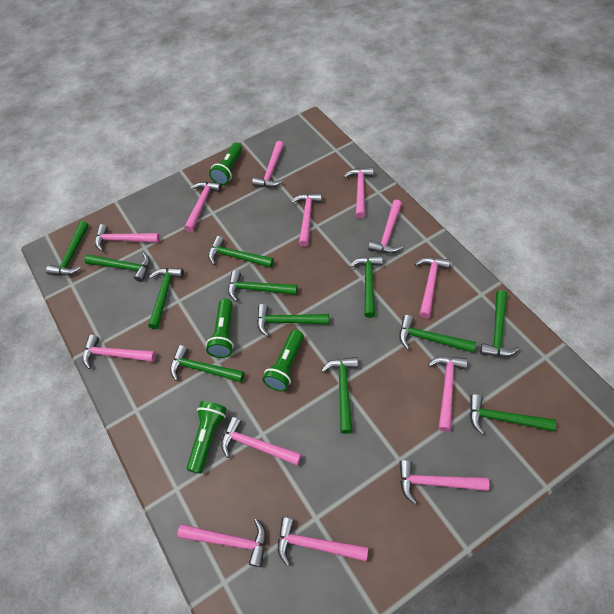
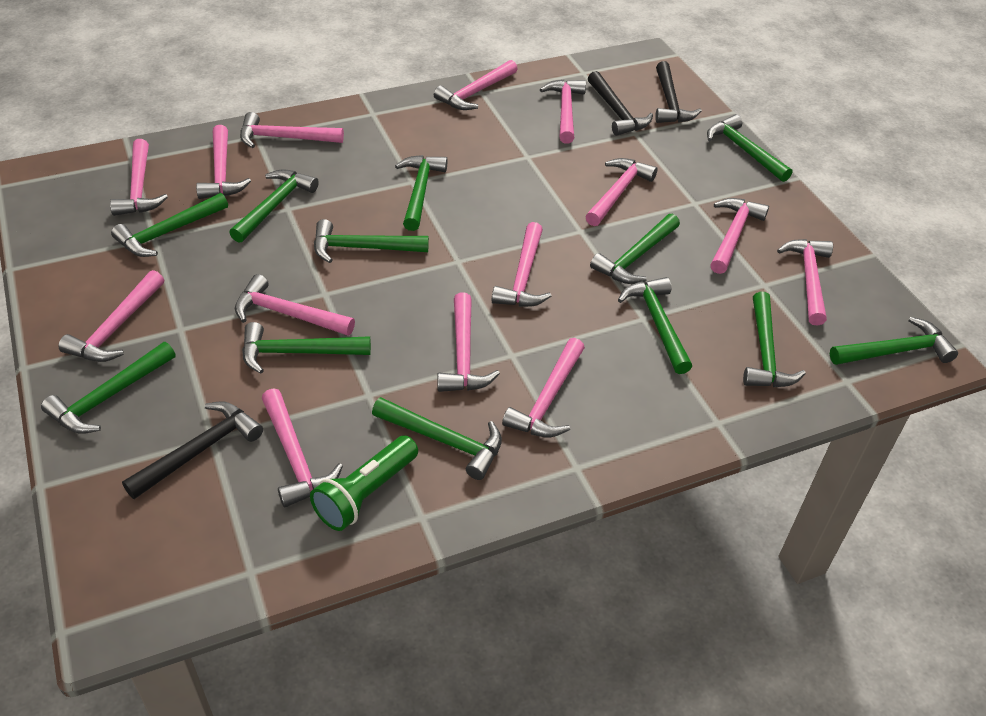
black hammer: 0 -> 3
green flashlight: 4 -> 1
pink hammer: 13 -> 14

